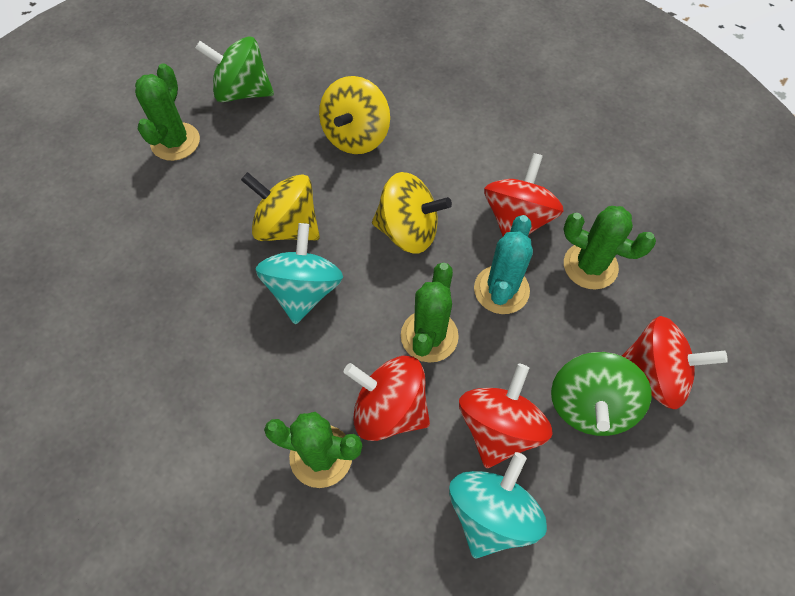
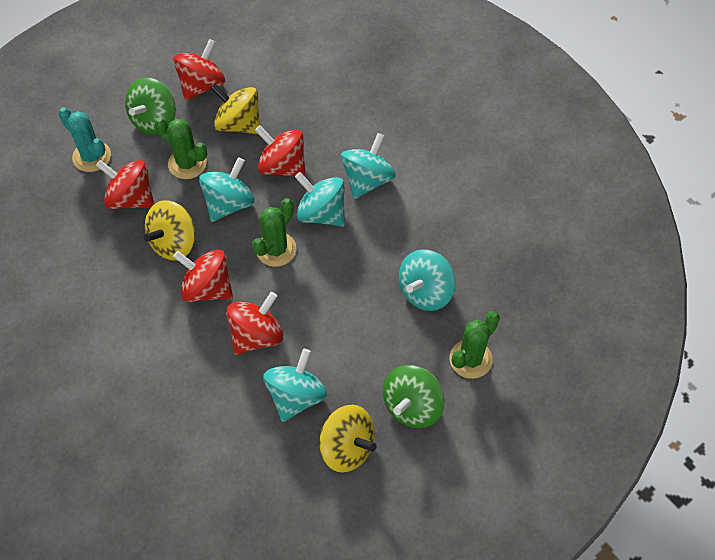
green cactus: 4 -> 3
red spinning top: 4 -> 5
turquoise spinning top: 2 -> 5

